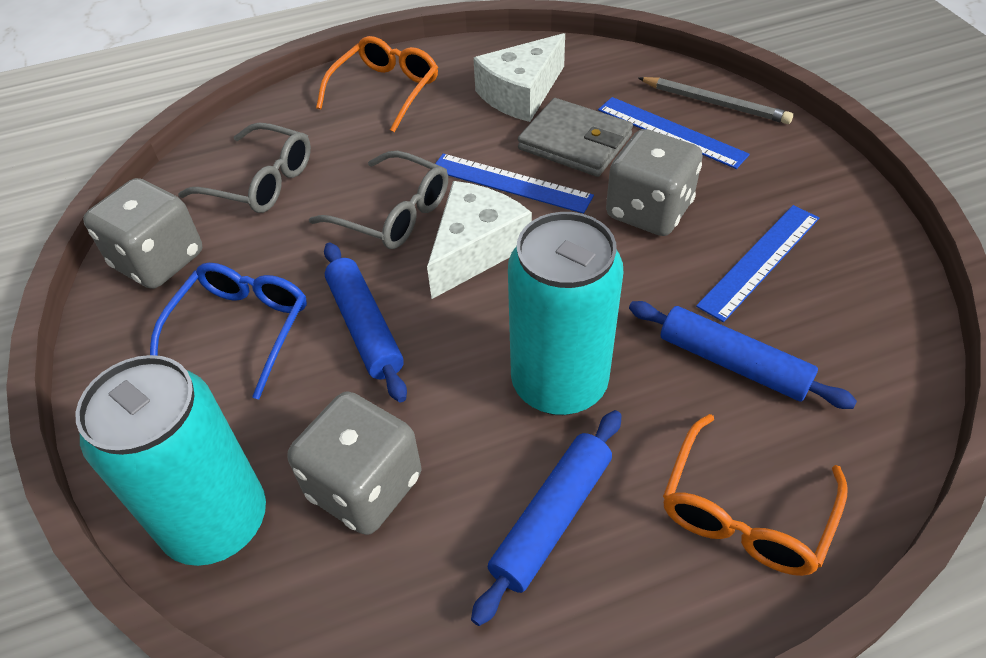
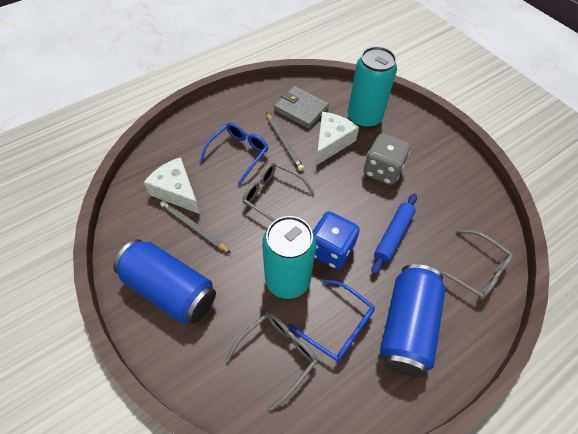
blue can: 0 -> 2
blue dice: 0 -> 1
blue glasses: 1 -> 2
blue rolling pin: 3 -> 1
blue ruler: 3 -> 0
grey dice: 3 -> 1
grey glasses: 2 -> 3
grey pencil: 1 -> 2
orange glasses: 2 -> 0

